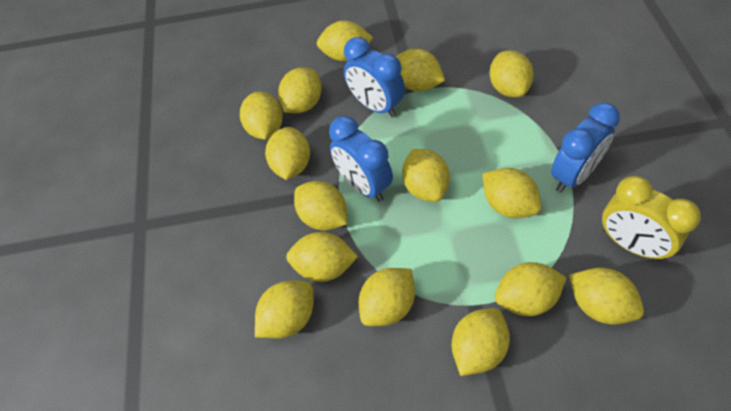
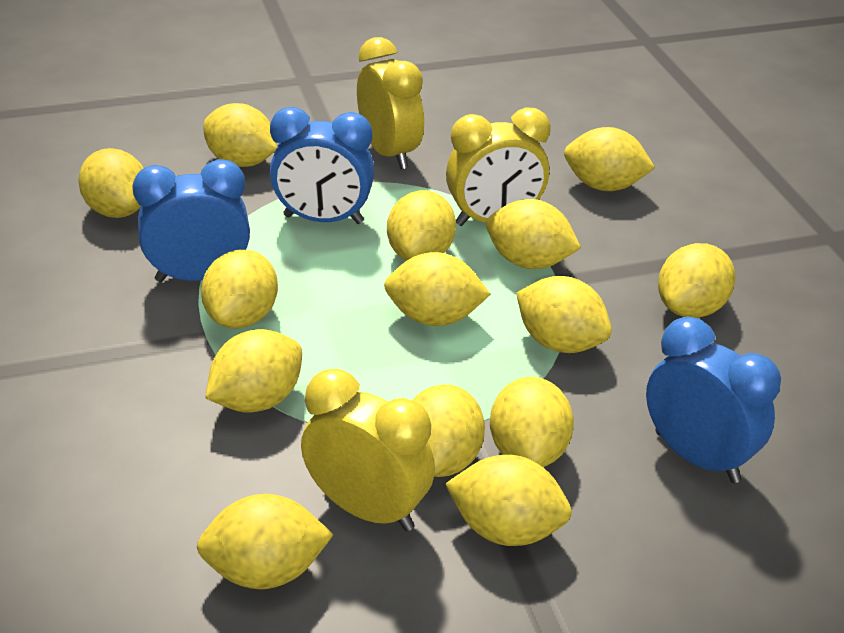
yellow clock: 1 -> 3
yellow lemon: 15 -> 14

